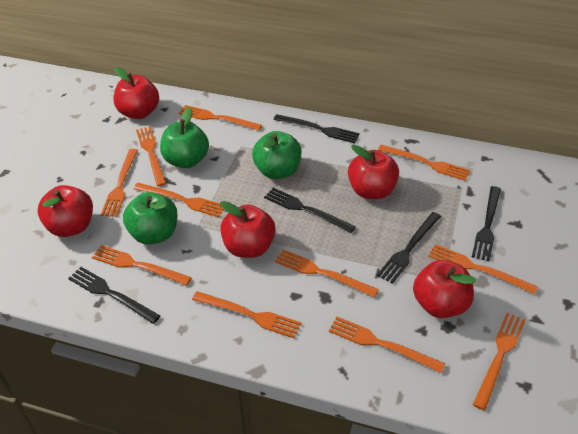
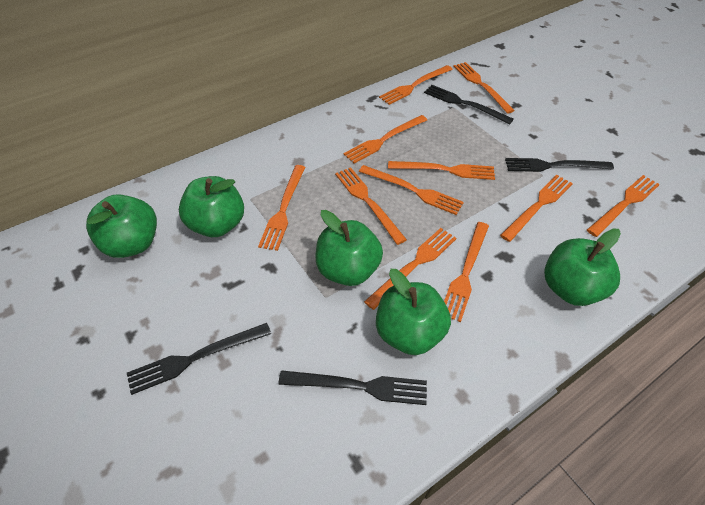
black fork: 5 -> 4
green apple: 3 -> 5
red apple: 5 -> 0

